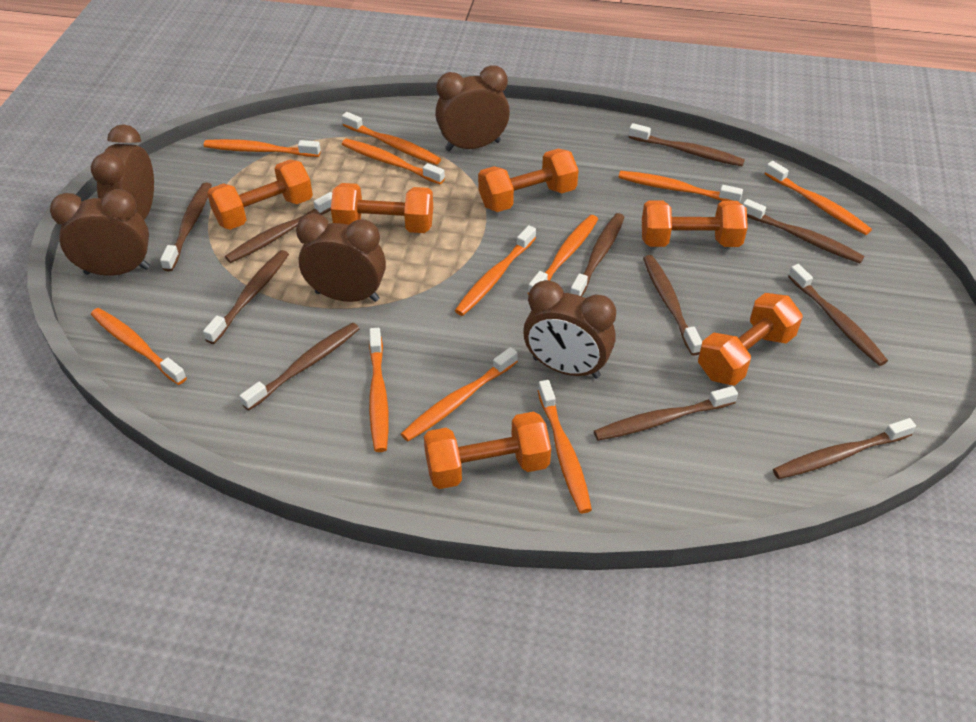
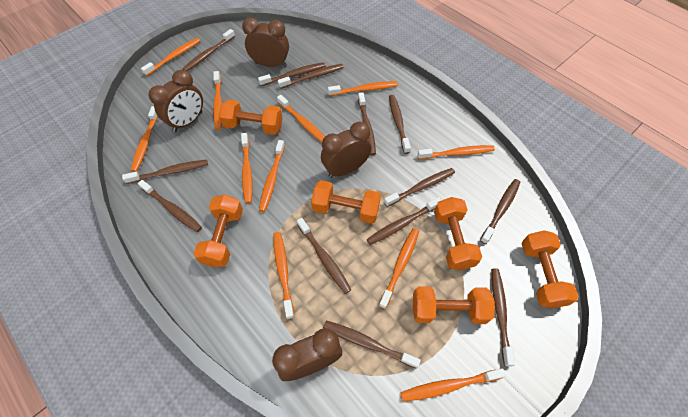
brown clock: 5 -> 4
brown toothbrush: 11 -> 13

